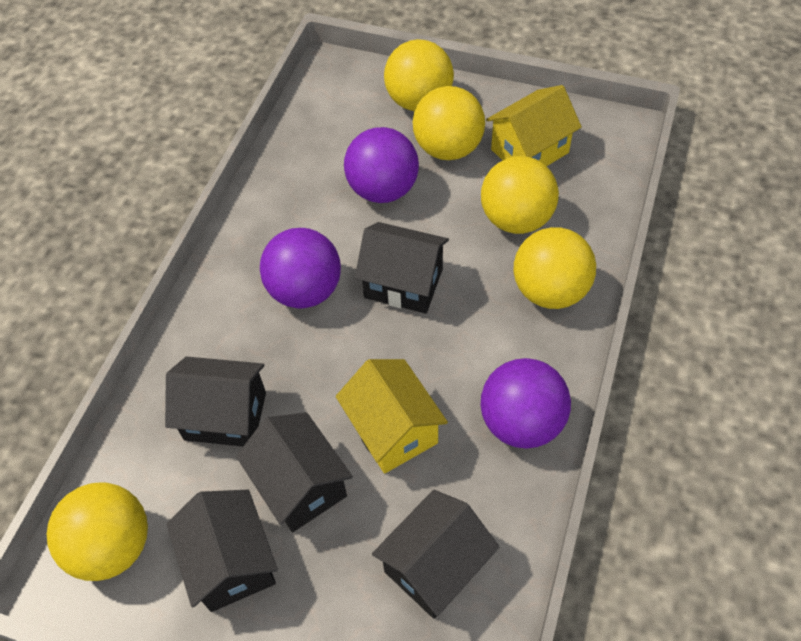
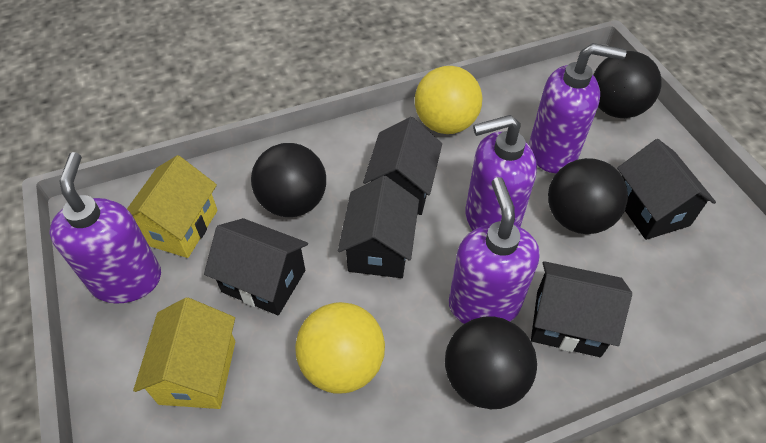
black ball: 0 -> 4
purple ball: 3 -> 0
purple soap dispenser: 0 -> 4
yellow ball: 5 -> 2

